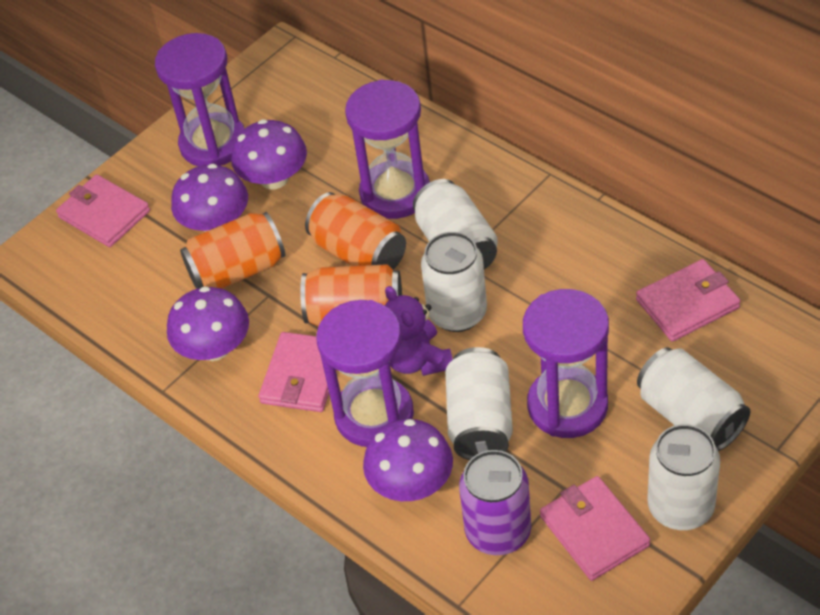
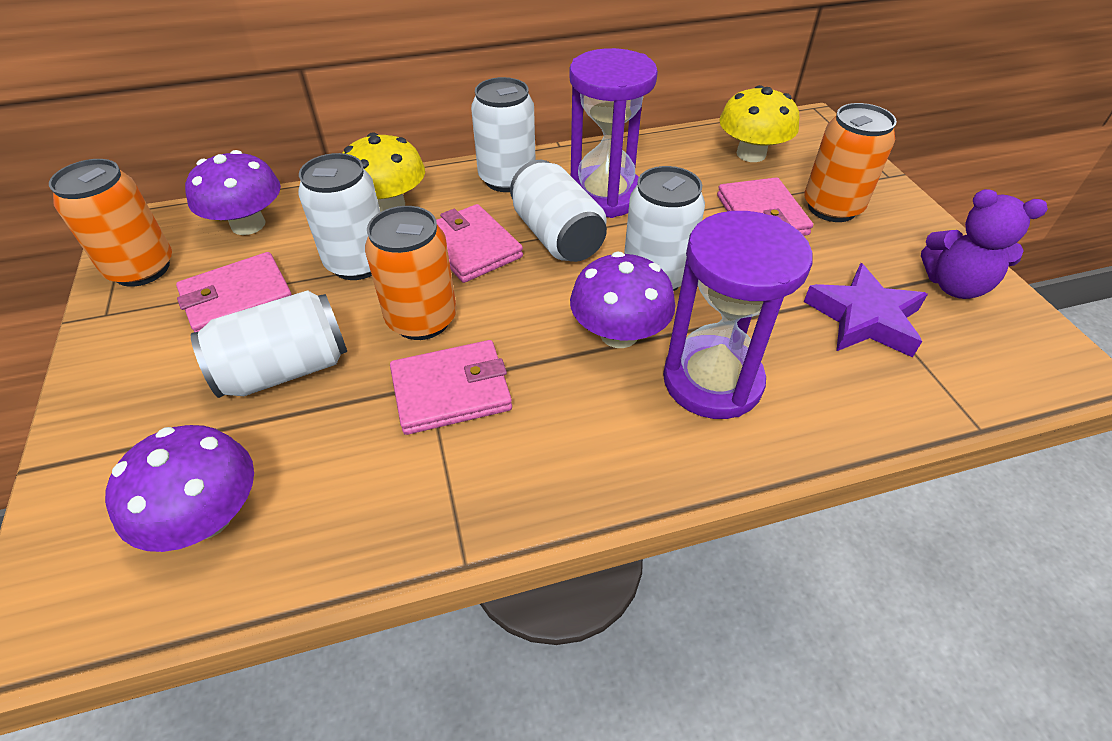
purple can: 1 -> 0
purple hourglass: 4 -> 2
purple mushroom: 4 -> 3
purple star: 0 -> 1
yellow mushroom: 0 -> 2

